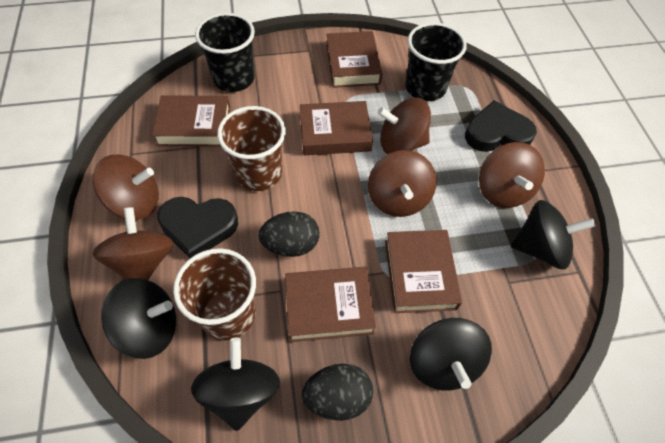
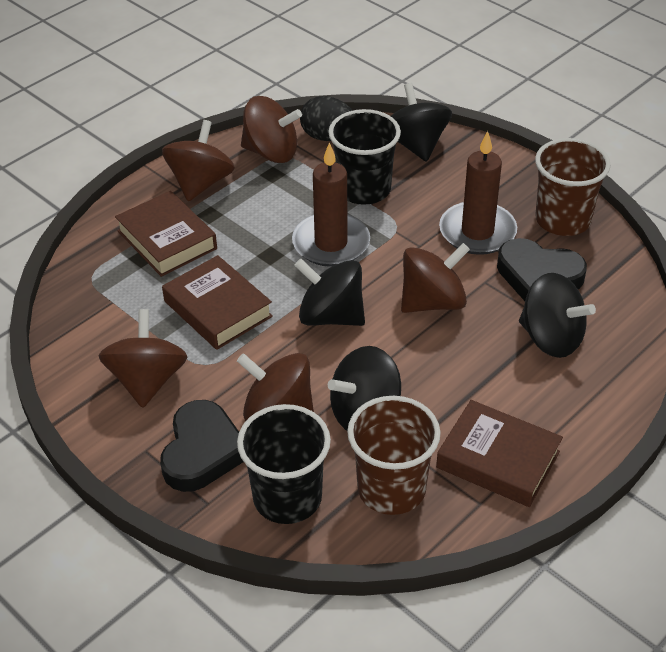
black egg: 2 -> 1
brown book: 5 -> 3
brown candle: 0 -> 2

